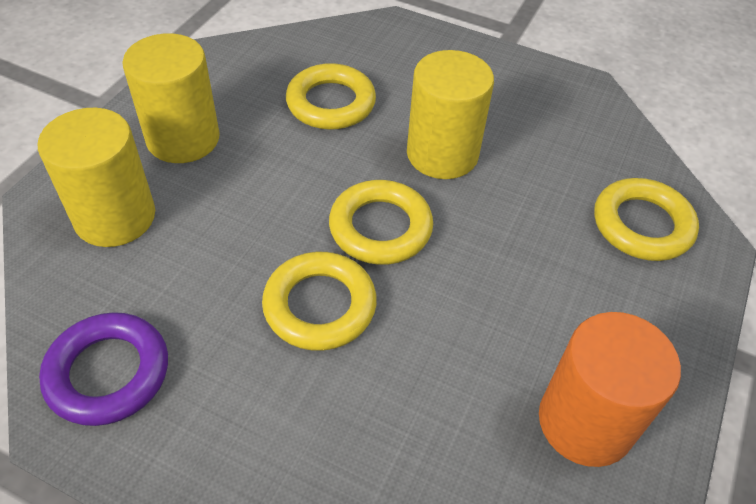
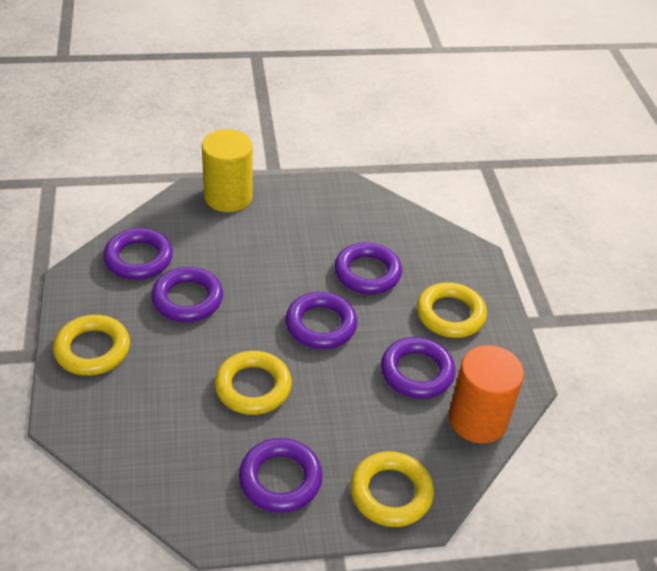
purple ring: 1 -> 6
yellow cylinder: 3 -> 1

